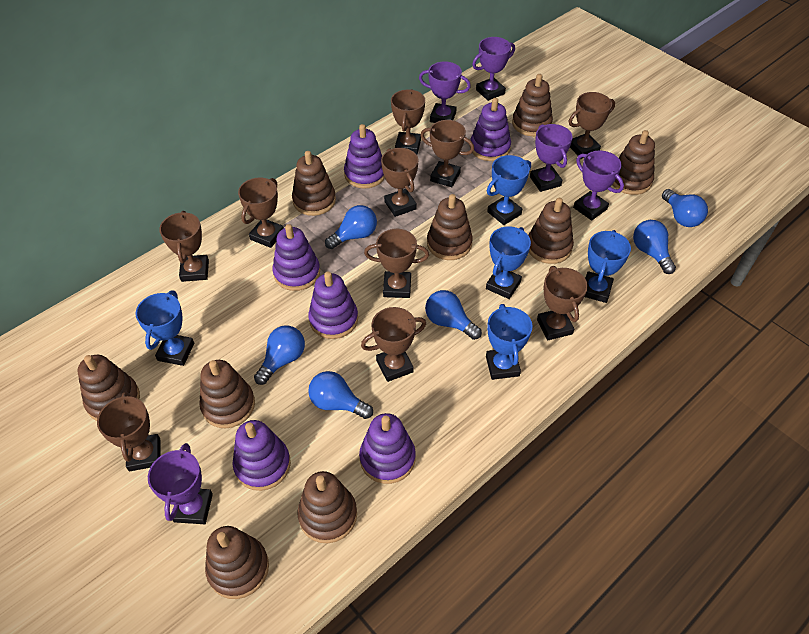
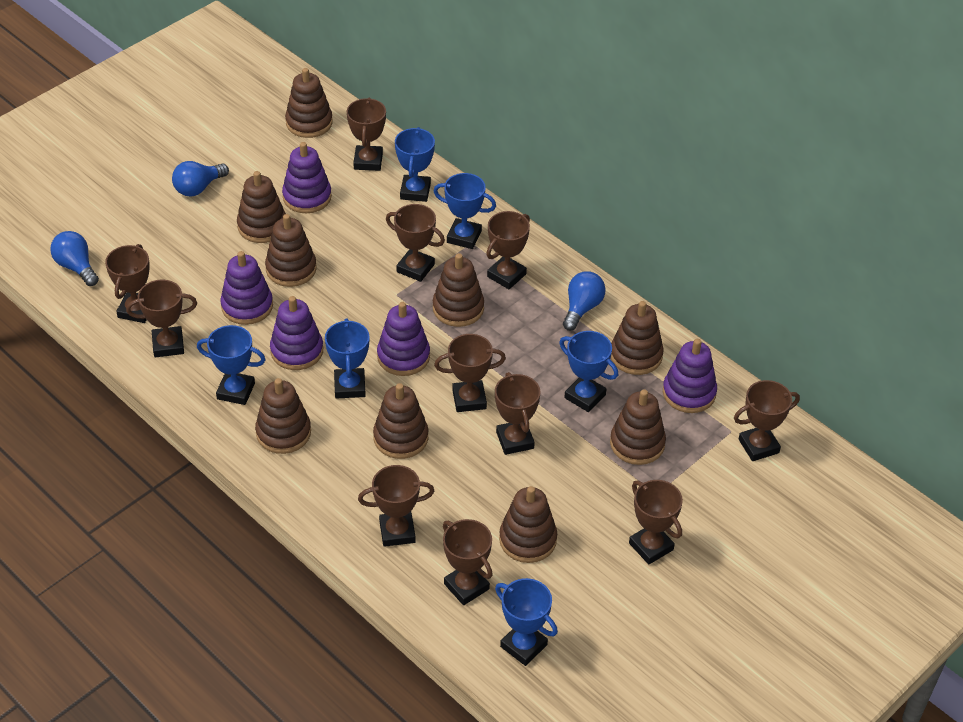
blue light bulb: 6 -> 3
blue trophy: 5 -> 6
brown trophy: 10 -> 11
purple stacking toy: 6 -> 5
purple trophy: 5 -> 0

